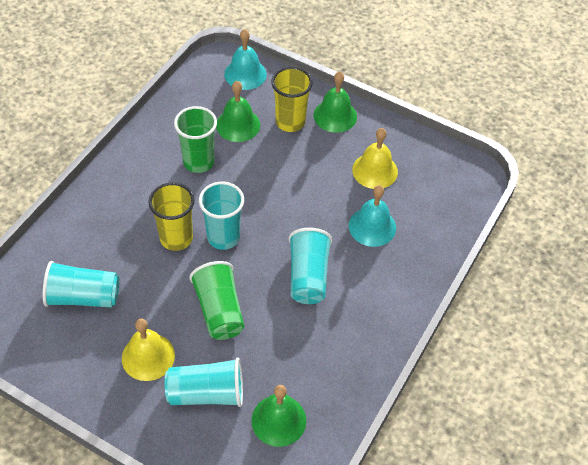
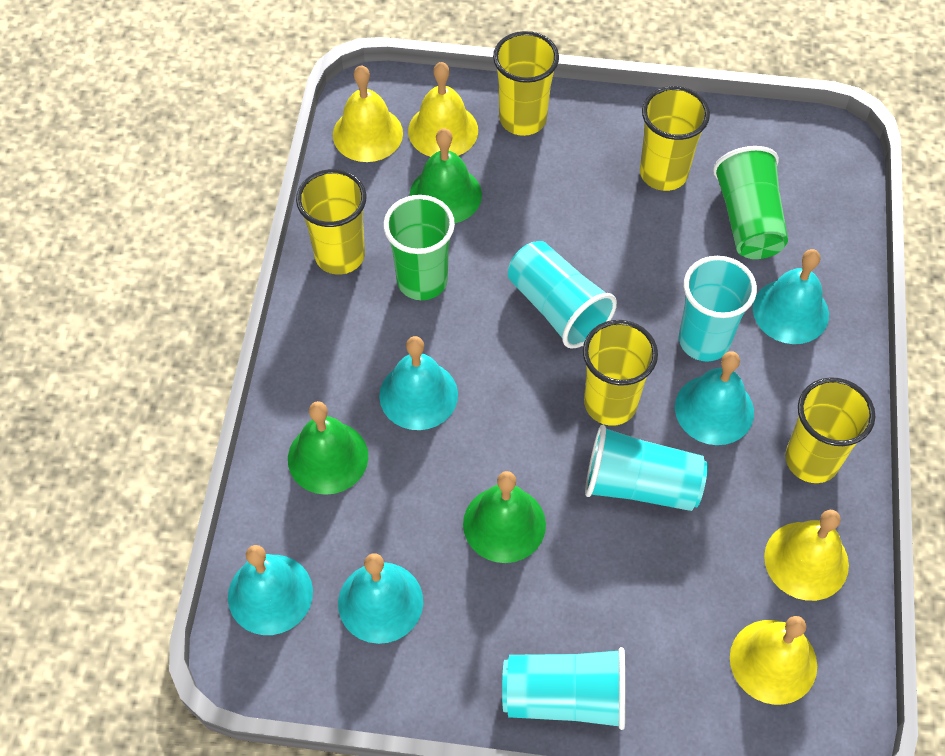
turquoise bell: 2 -> 5
yellow bell: 2 -> 4
yellow cup: 2 -> 5

